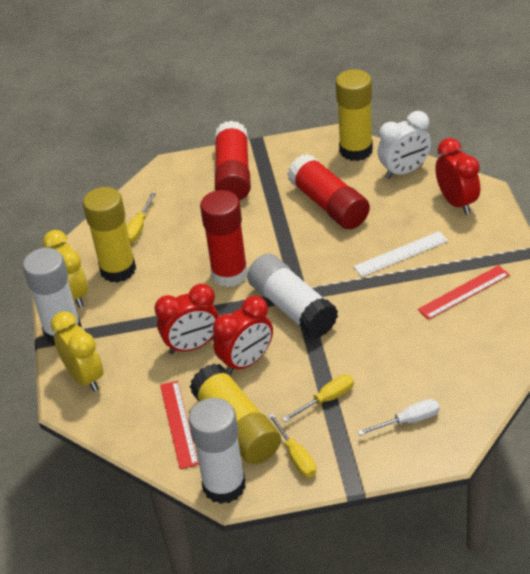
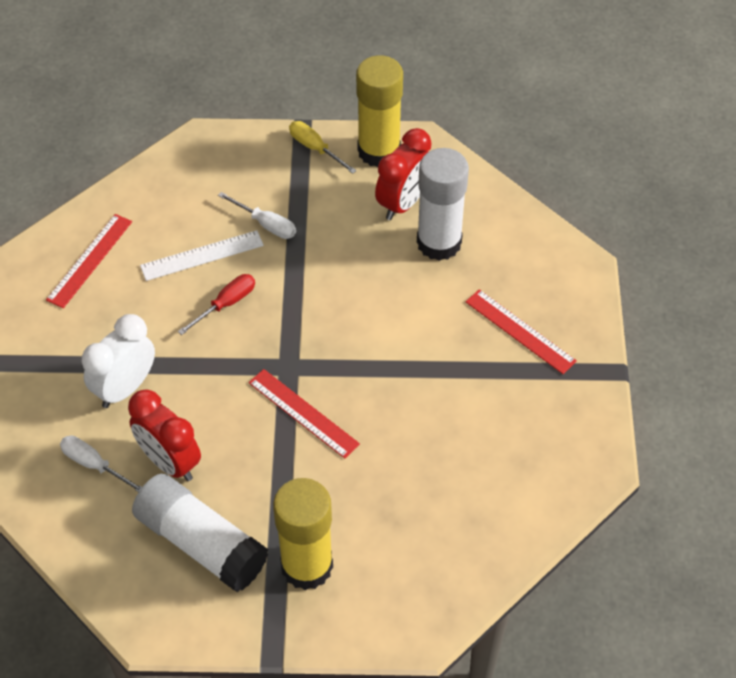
red clock: 3 -> 2
red glue stick: 3 -> 0
red ruler: 2 -> 3
red screwdriver: 0 -> 1
white glue stick: 3 -> 2
white screwdriver: 1 -> 2
yellow clock: 2 -> 0
yellow glue stick: 3 -> 2
yellow screwdriver: 3 -> 1

